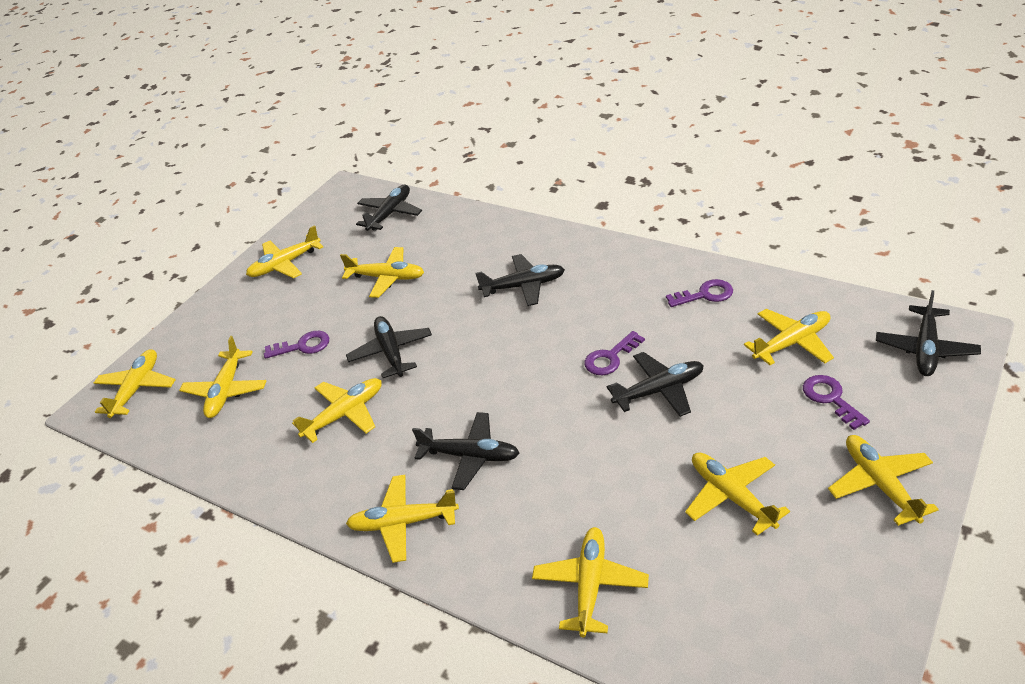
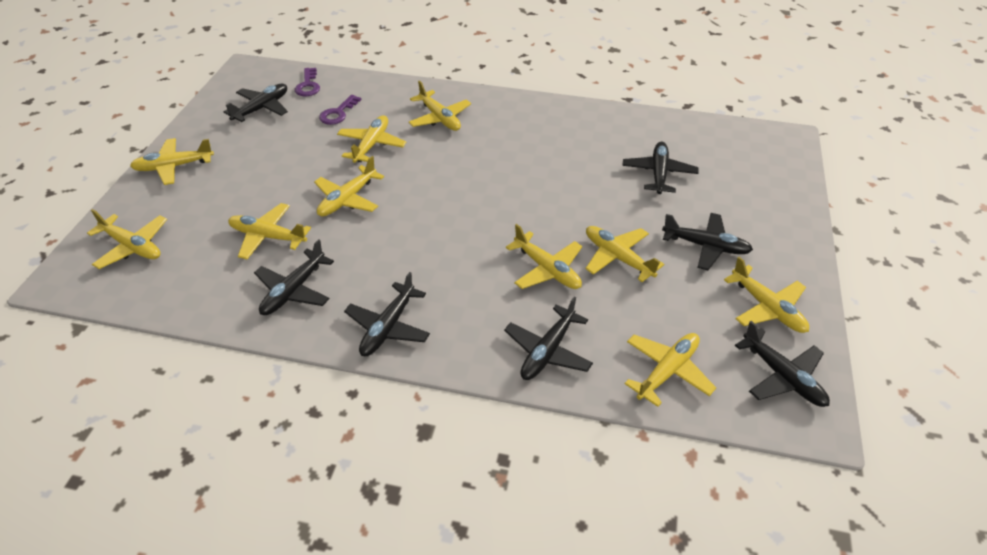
black plane: 6 -> 7
purple key: 4 -> 2

